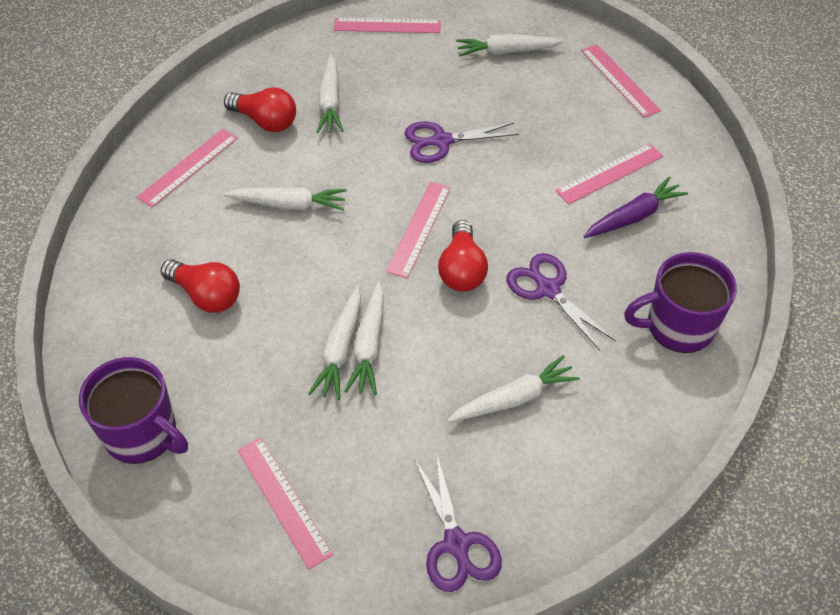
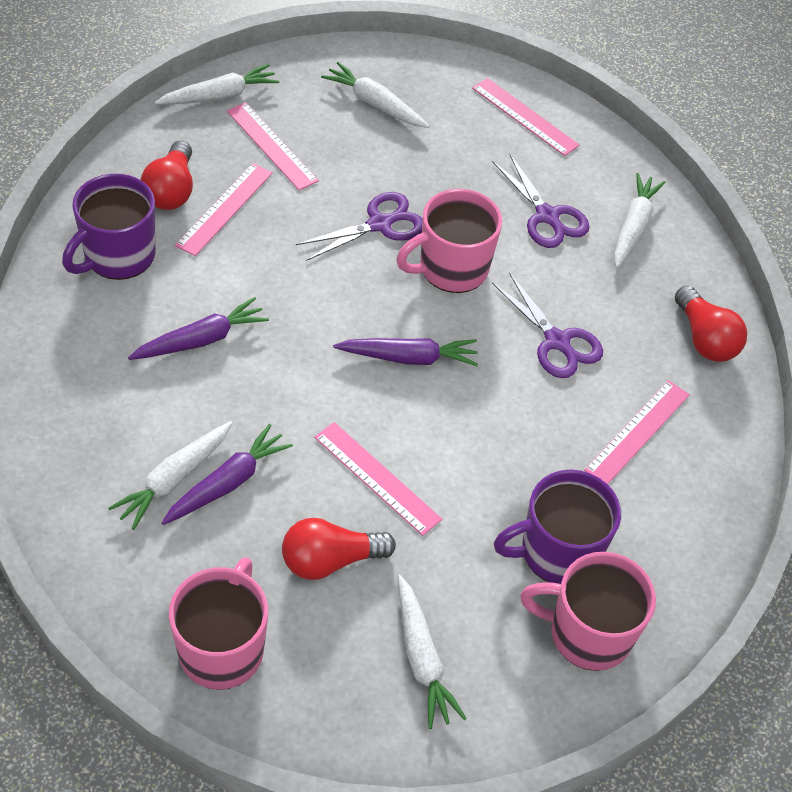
pink mug: 0 -> 3
pink ruler: 6 -> 5
purple carrot: 1 -> 3
white carrot: 6 -> 5

